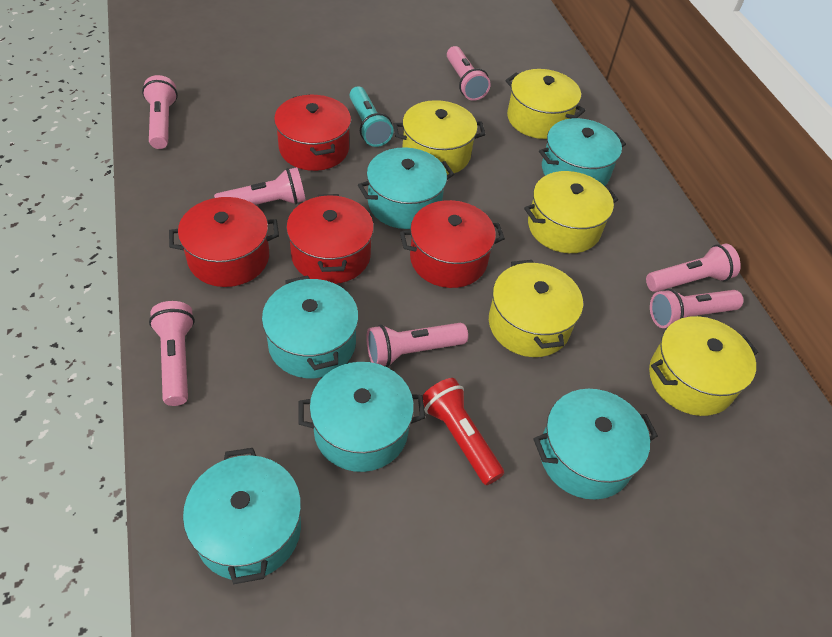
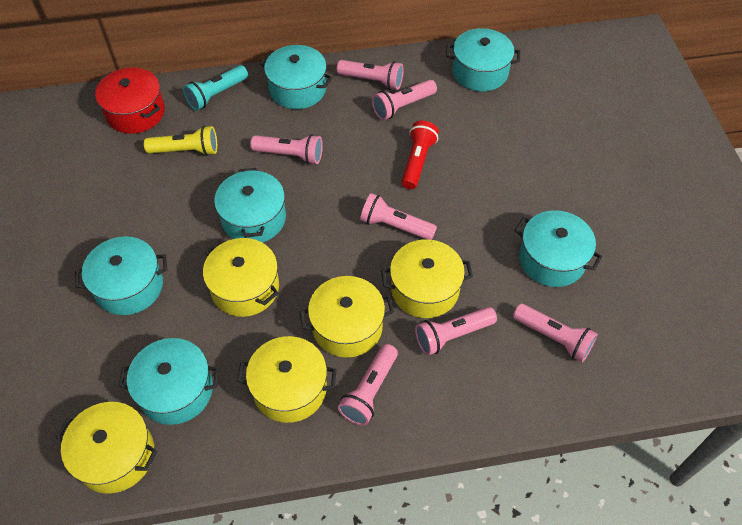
red pot: 4 -> 1
yellow flashlight: 0 -> 1

